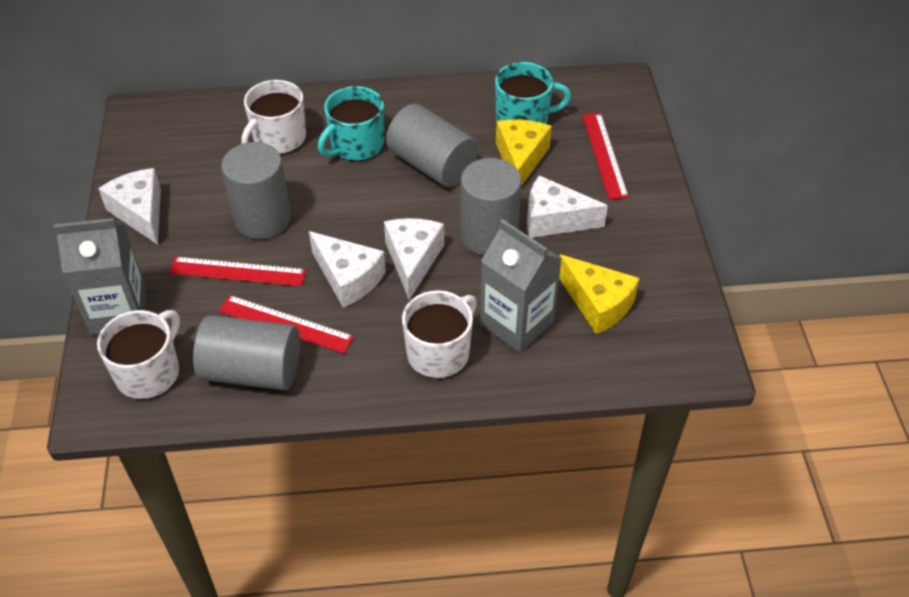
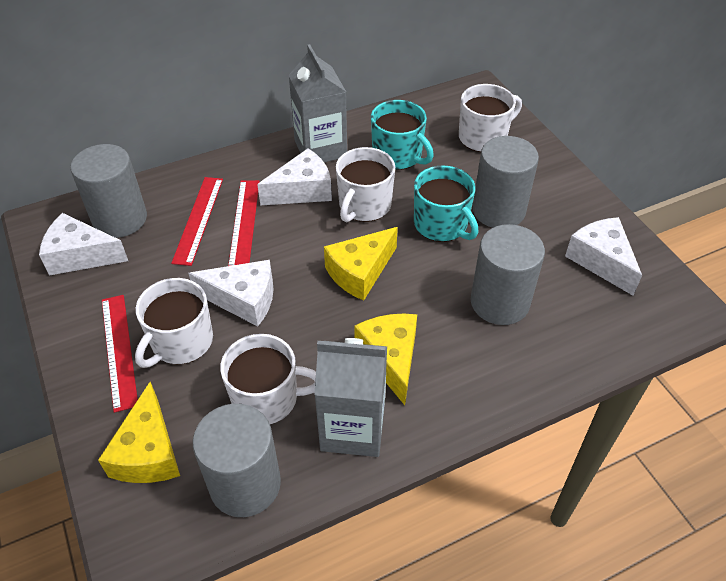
white mug: 3 -> 4
yellow cheese: 2 -> 3

